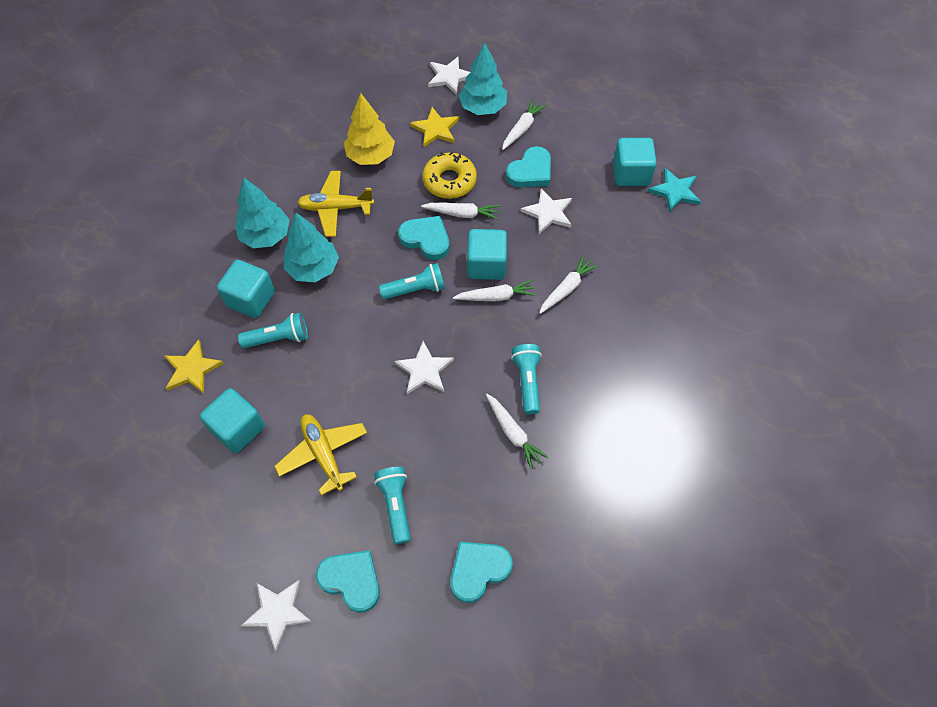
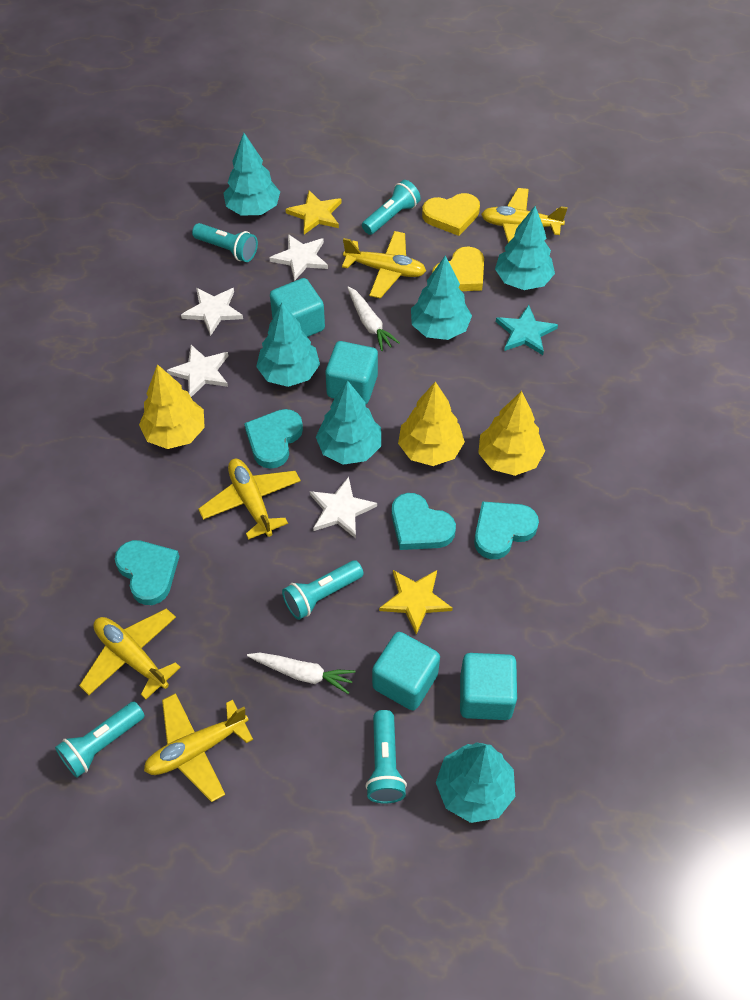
turquoise flashlight: 4 -> 5
turquoise tree: 3 -> 6
white carrot: 5 -> 2
yellow donut: 1 -> 0
yellow heart: 0 -> 2
yellow plane: 2 -> 5
yellow tree: 1 -> 3

